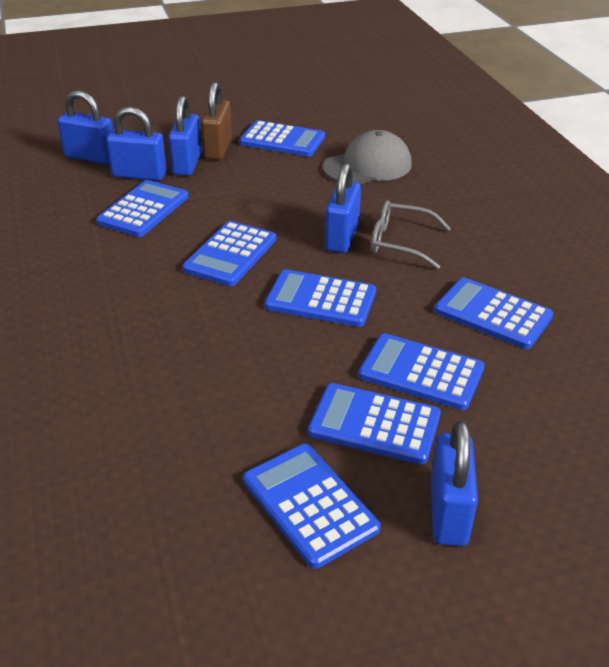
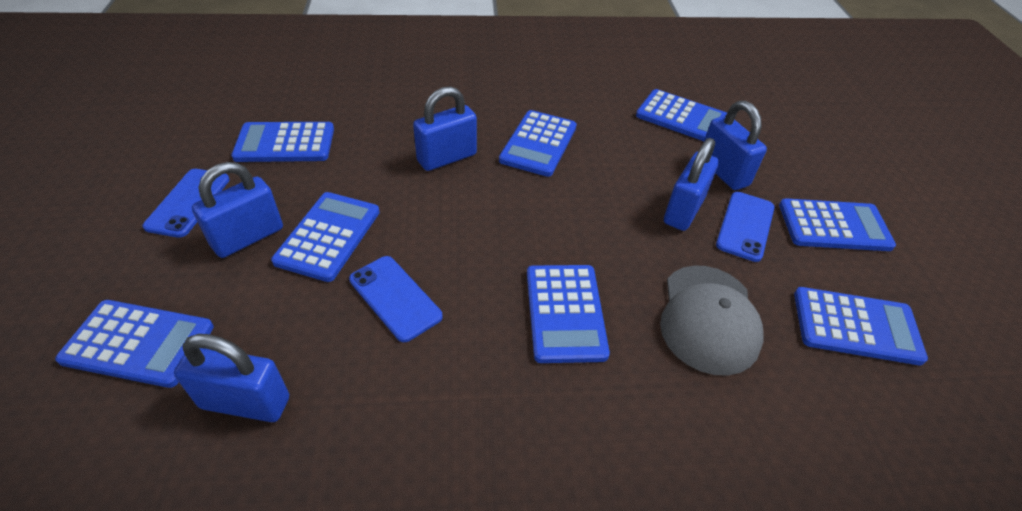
blue phone: 0 -> 3
brown padlock: 1 -> 0
grey glasses: 1 -> 0

